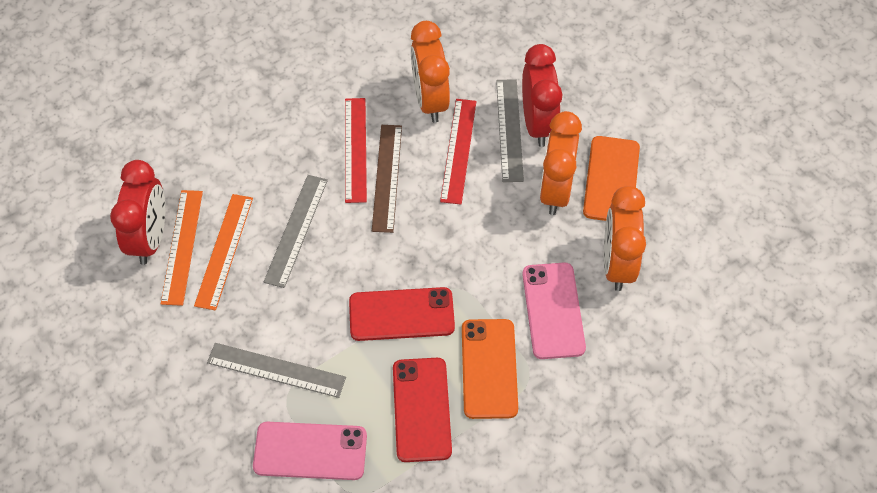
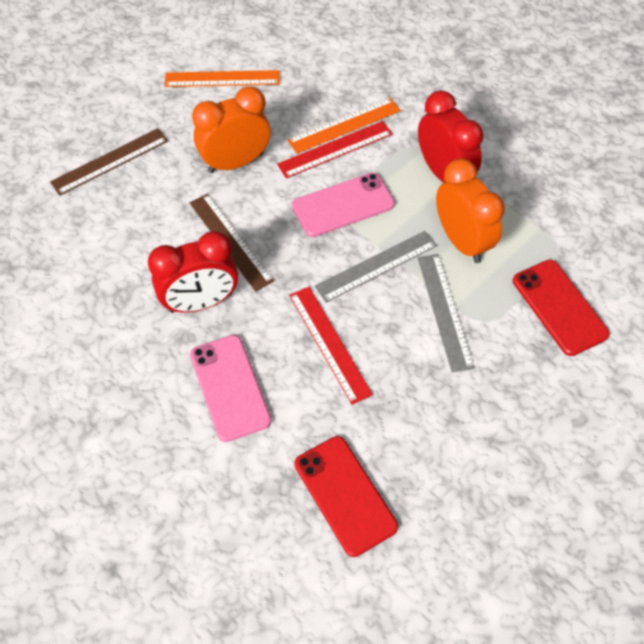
brown ruler: 1 -> 2
grey ruler: 3 -> 2
orange clock: 3 -> 2
orange phone: 2 -> 0

